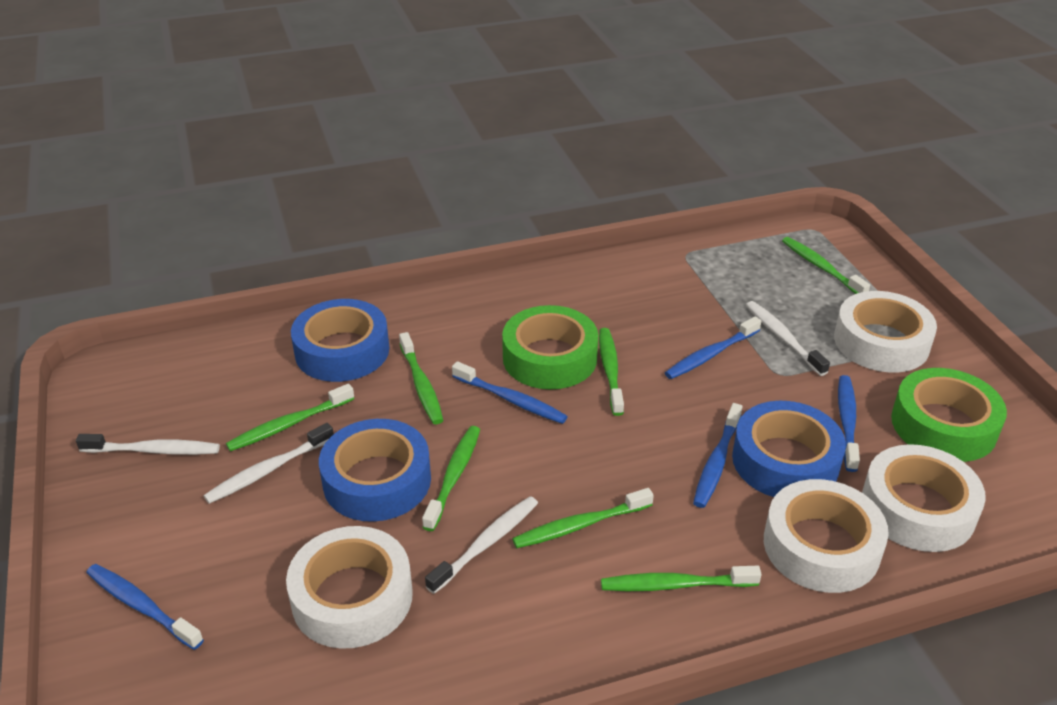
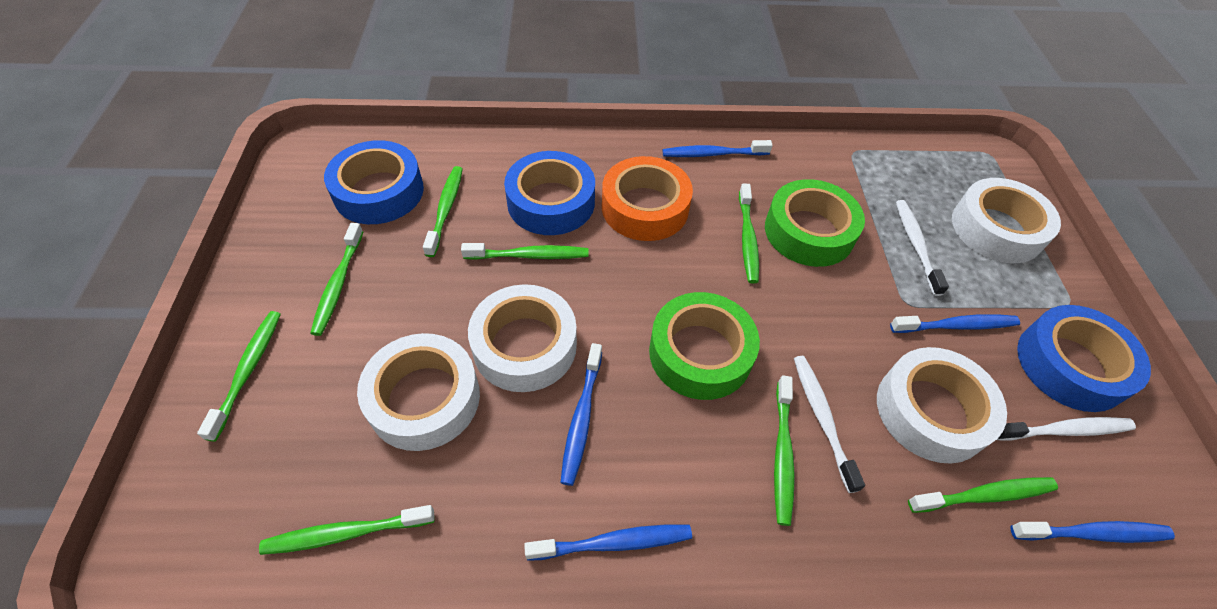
green toothbrush: 7 -> 8
orange tape: 0 -> 1
white toothbrush: 4 -> 3

